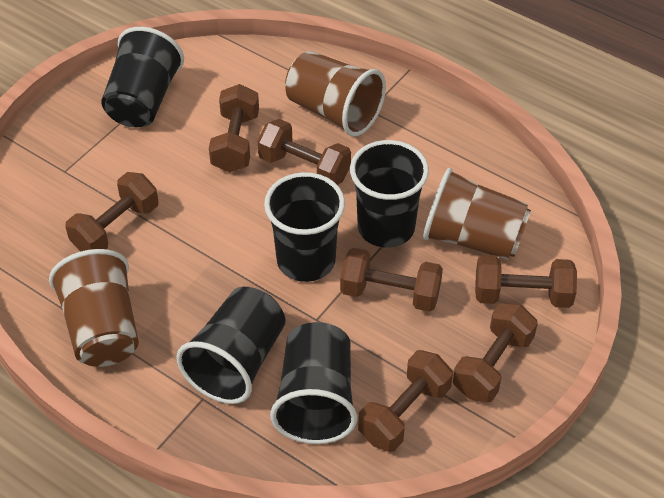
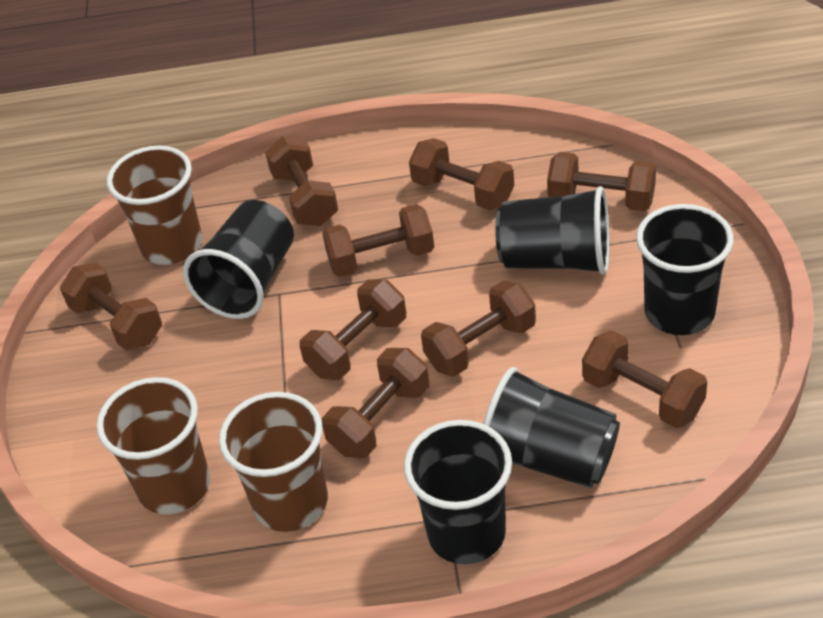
brown dumbbell: 7 -> 9

